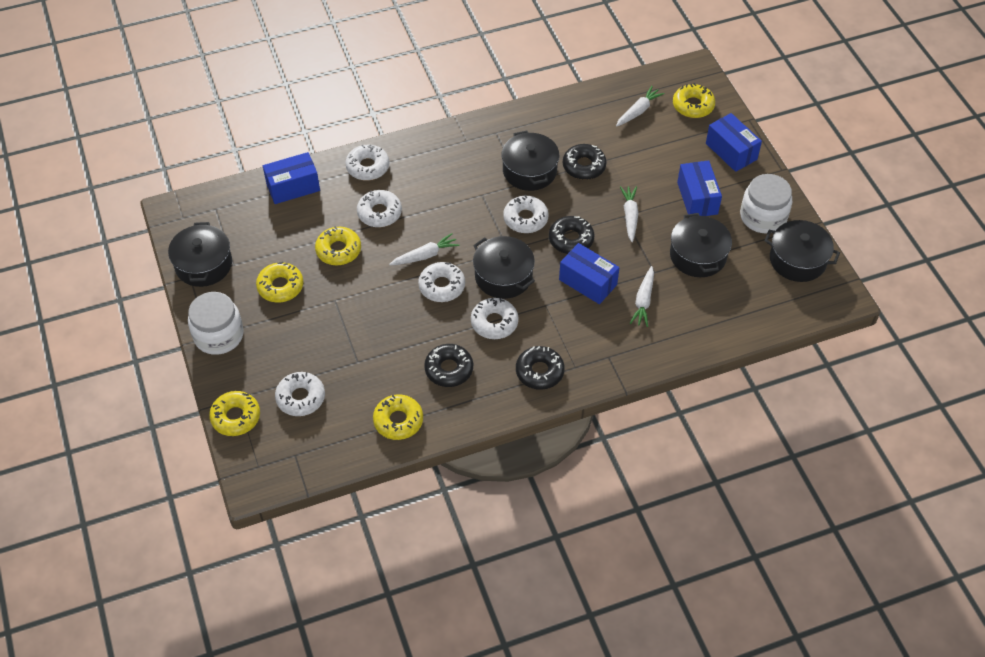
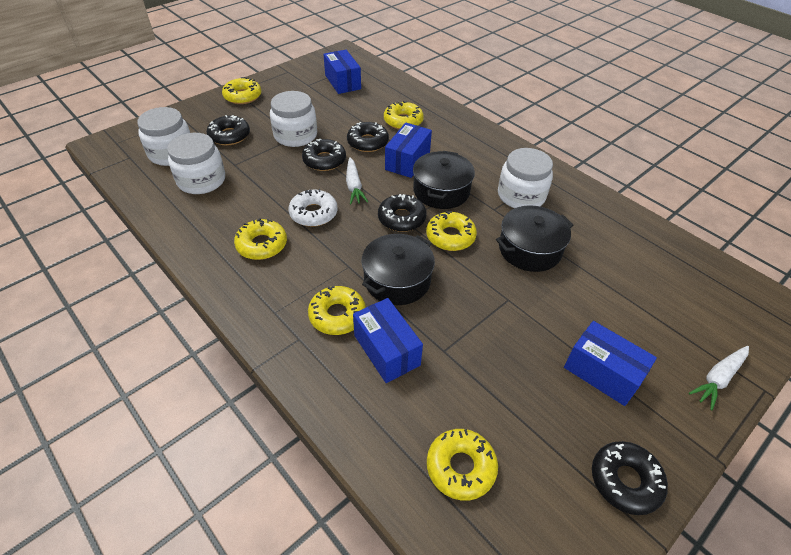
black donut: 4 -> 5
black pot: 5 -> 3
white carrot: 4 -> 2
white donut: 6 -> 1
white jar: 2 -> 4
yellow donut: 5 -> 6

